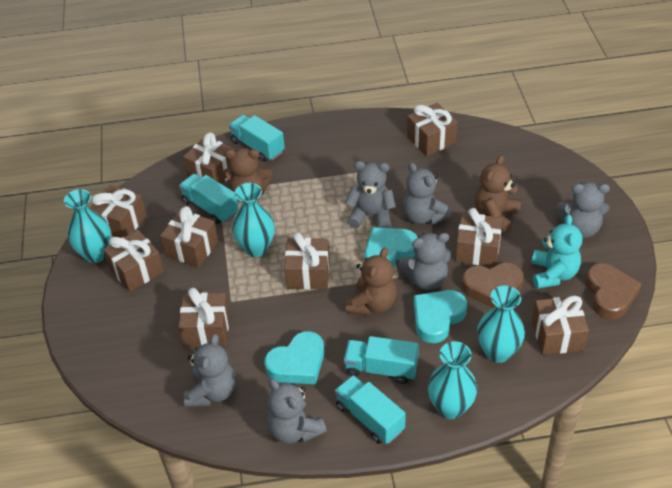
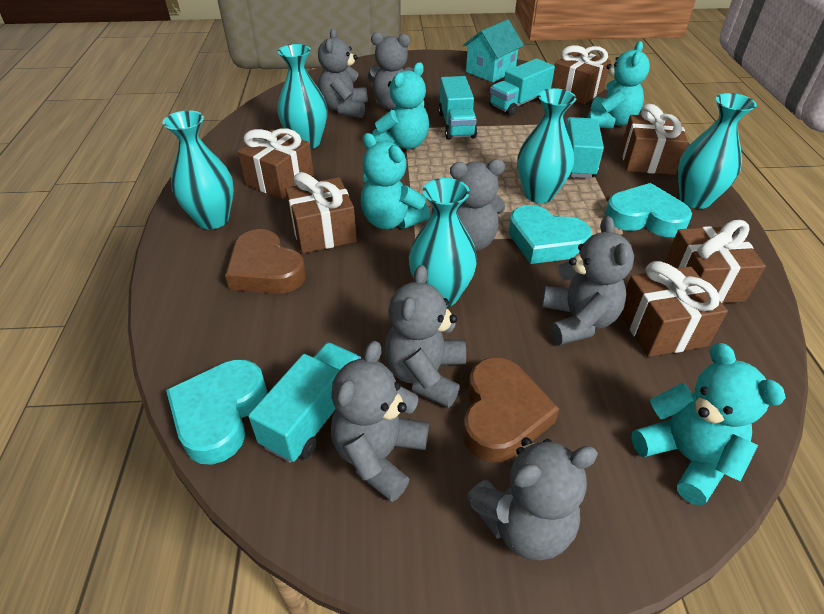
brown gift: 9 -> 6
brown teddy bear: 3 -> 0
grey teddy bear: 6 -> 7
turquoise house: 0 -> 1
turquoise teddy bear: 1 -> 4
turquoise vase: 4 -> 5

